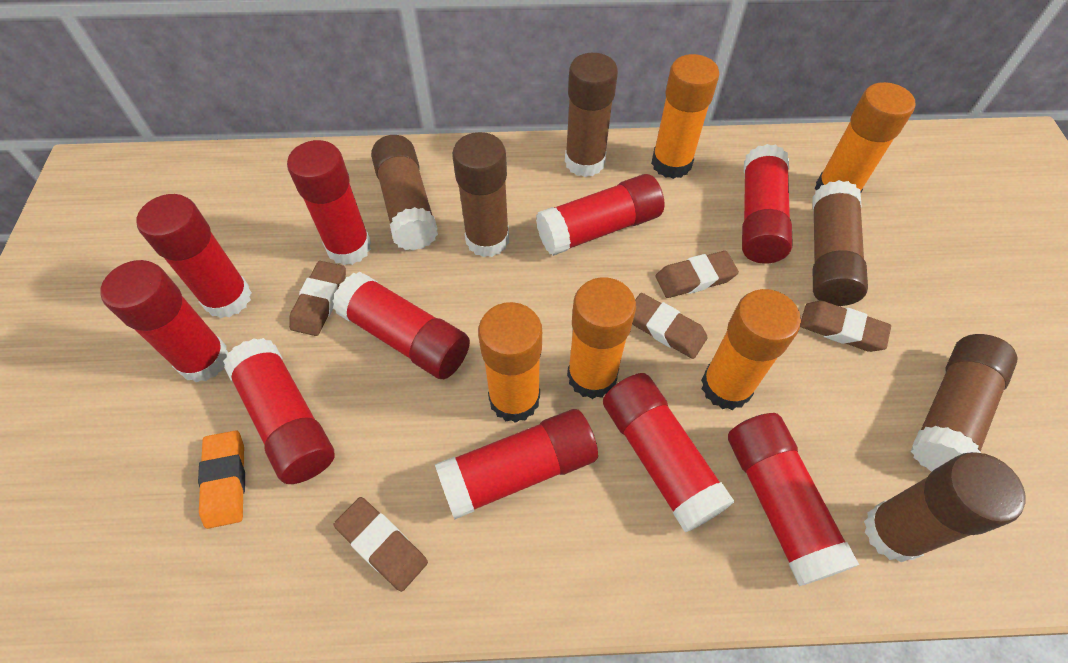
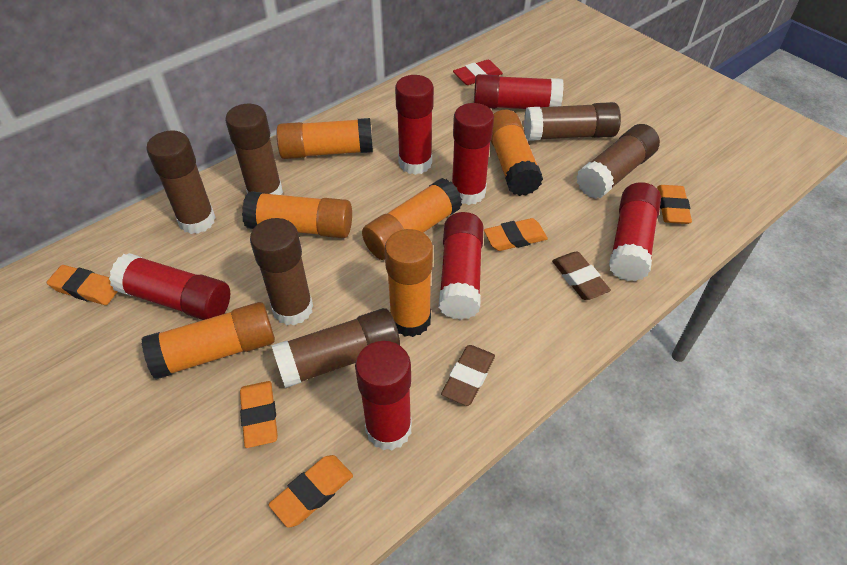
brown eraser: 5 -> 2
orange eraser: 1 -> 5
orange glue stick: 5 -> 6
red eraser: 0 -> 1
red glue stick: 10 -> 7

